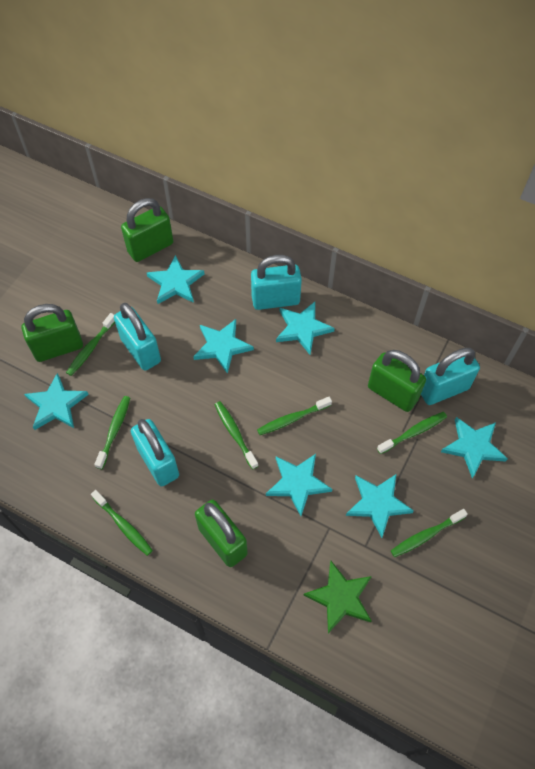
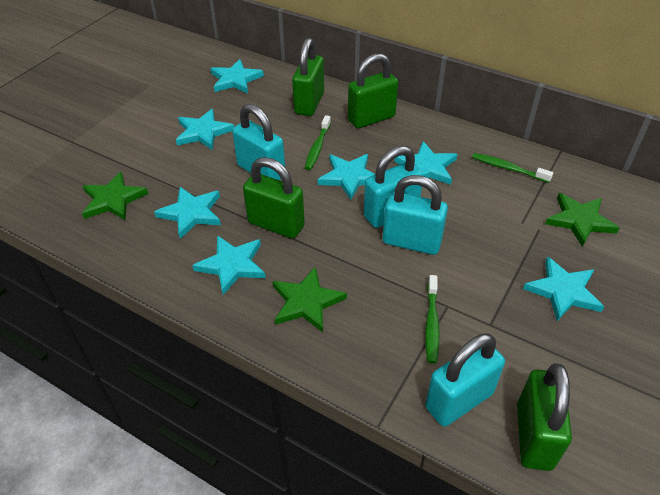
green star: 1 -> 3
green toothbrush: 7 -> 3

